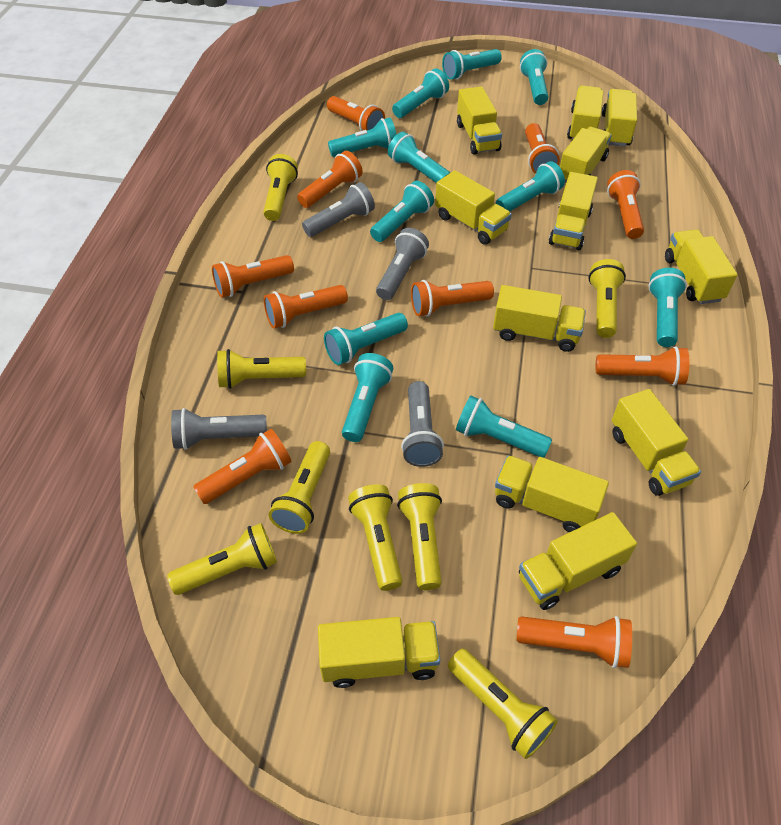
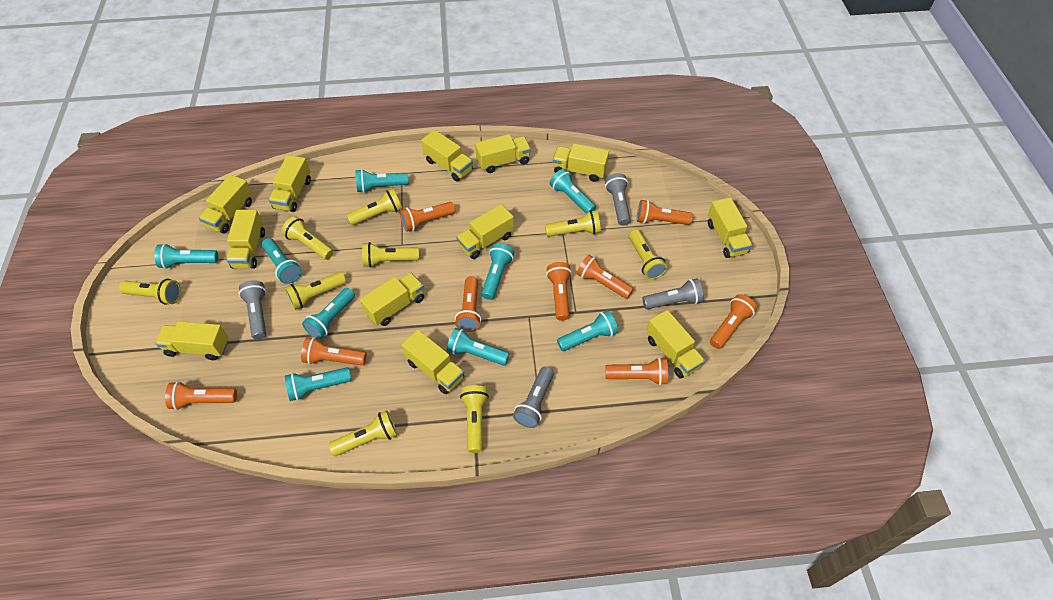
orange flashlight: 10 -> 9
turquoise flashlight: 11 -> 9
yellow flashlight: 8 -> 9

